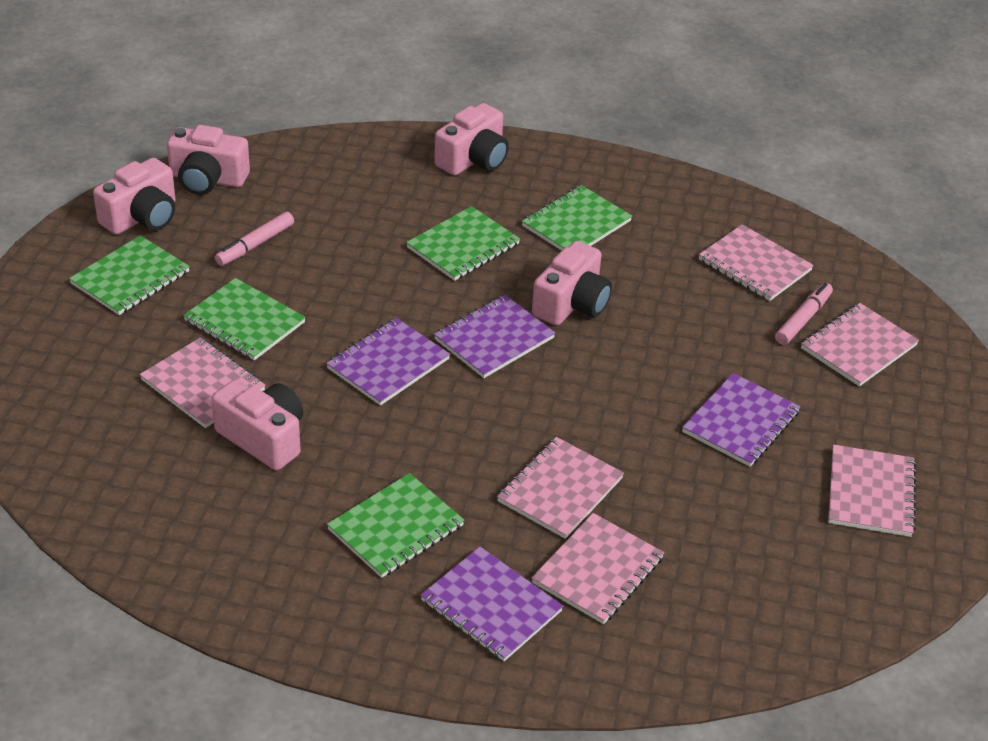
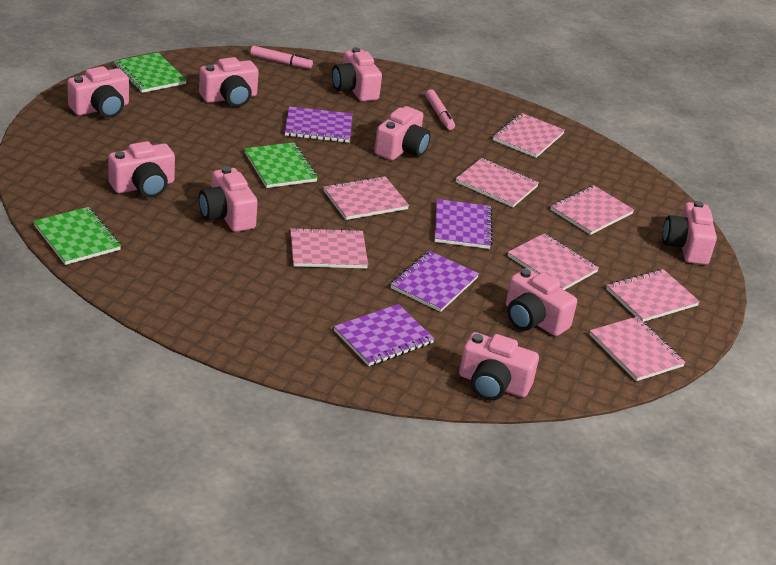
green notebook: 5 -> 3
pink camera: 5 -> 9
pink notebook: 6 -> 8

